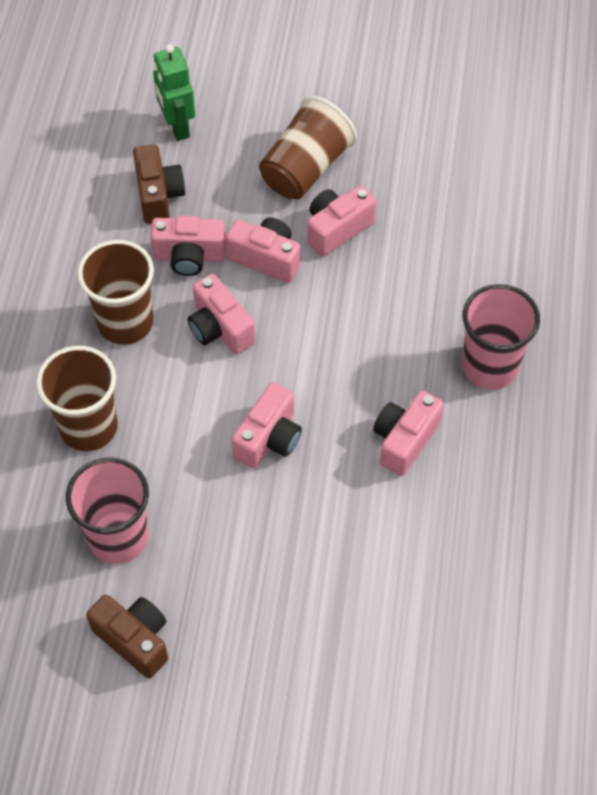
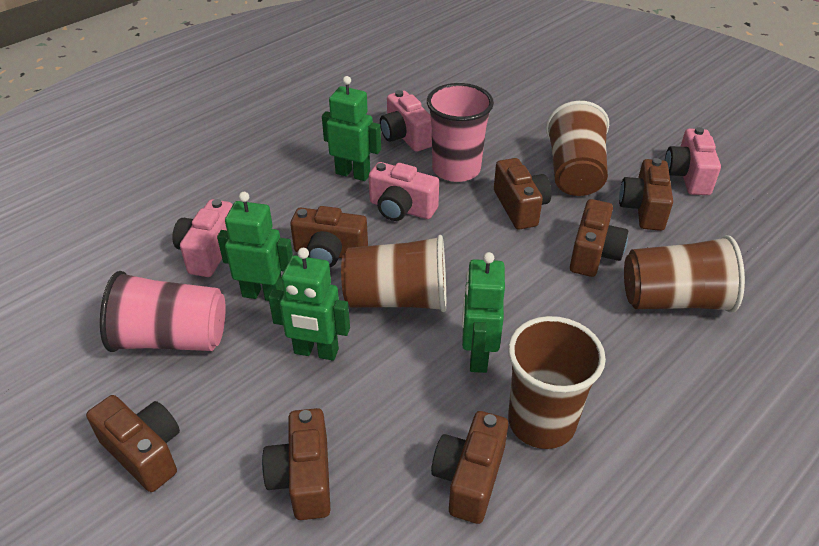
brown camera: 2 -> 7
brown cup: 3 -> 4
green robot: 1 -> 4
pink camera: 6 -> 4

